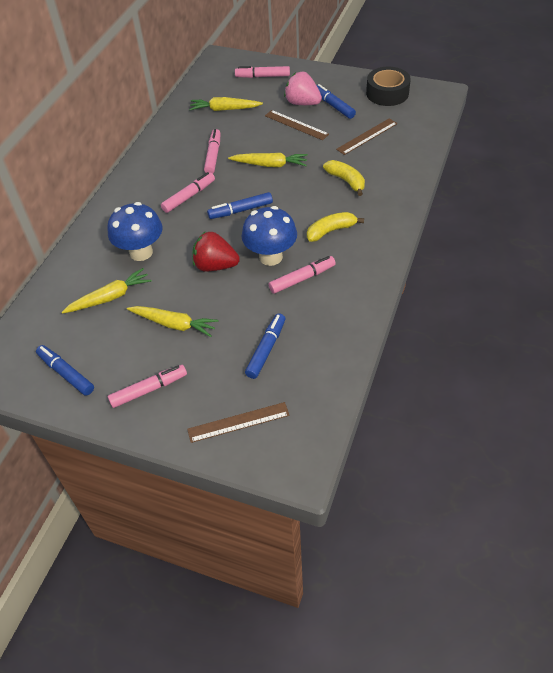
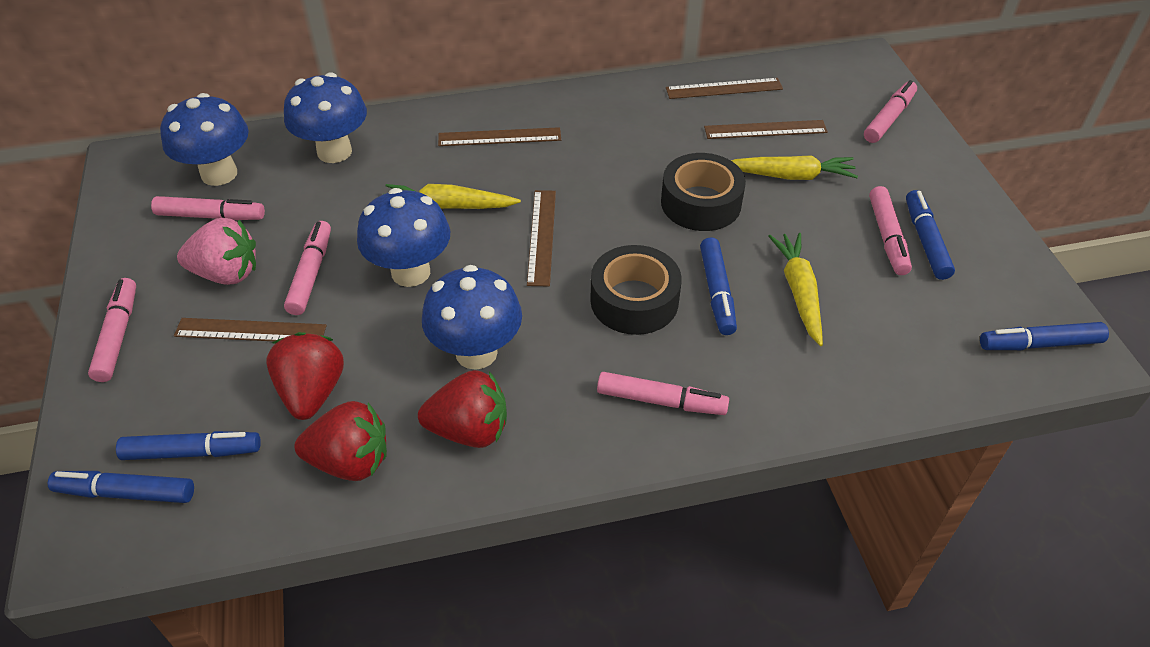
black tape: 1 -> 2
blue marker: 4 -> 5
blue mushroom: 2 -> 4
brown ruler: 3 -> 5
pink marker: 5 -> 6
red strawberry: 1 -> 3
yellow banana: 2 -> 0
yellow carrot: 4 -> 3

